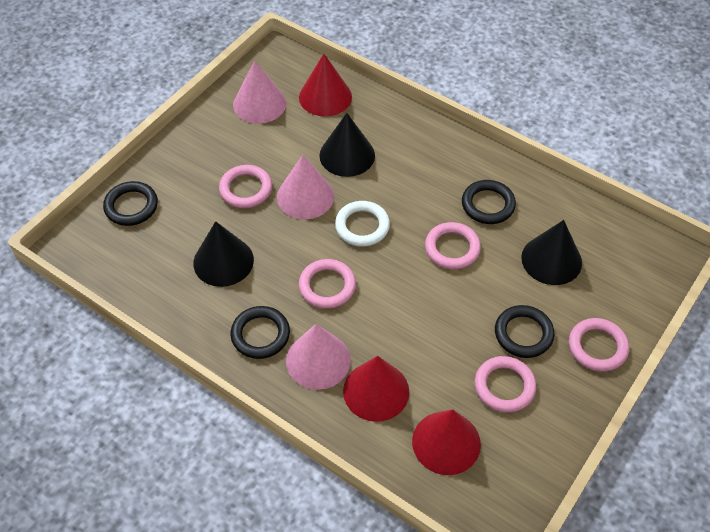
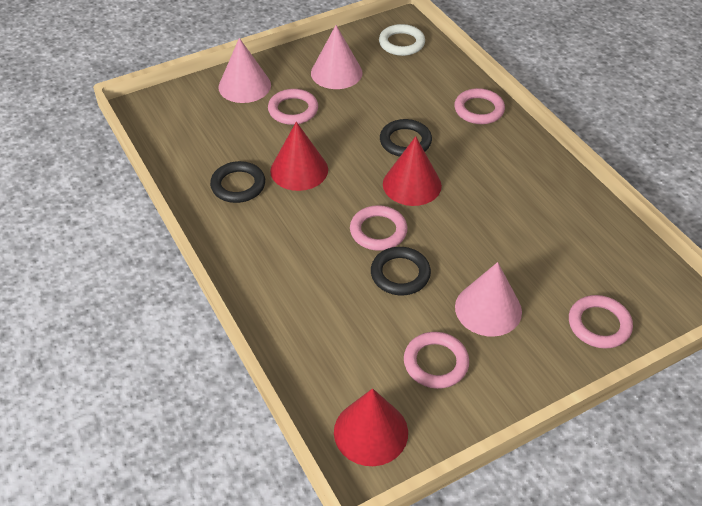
black cone: 3 -> 0
black ring: 4 -> 3

